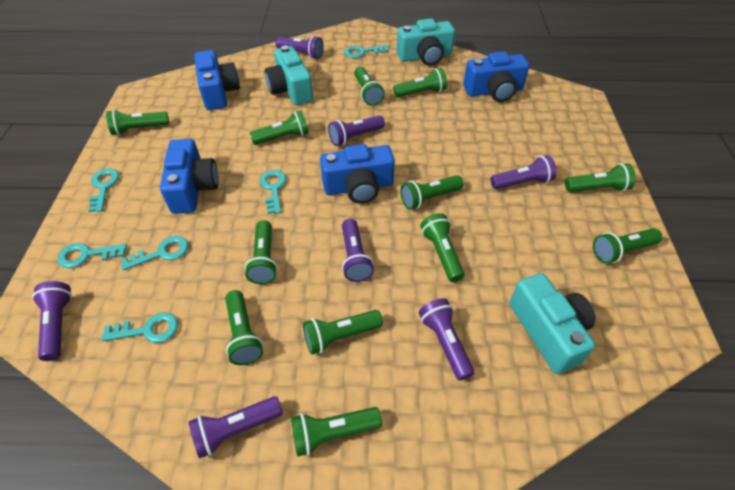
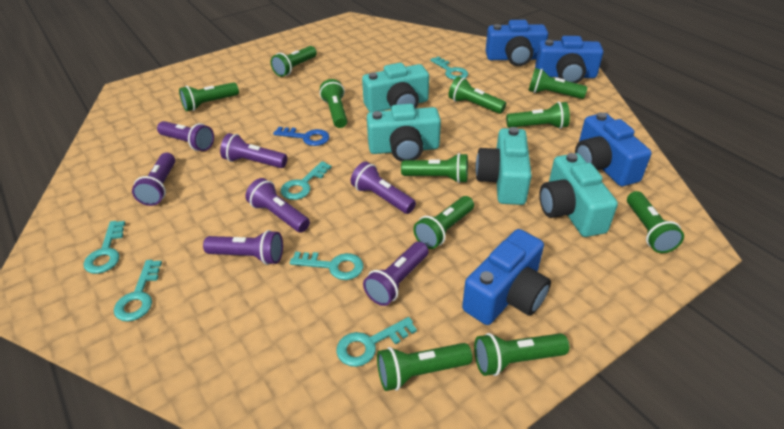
blue key: 0 -> 1
green flashlight: 12 -> 11
turquoise camera: 3 -> 4

